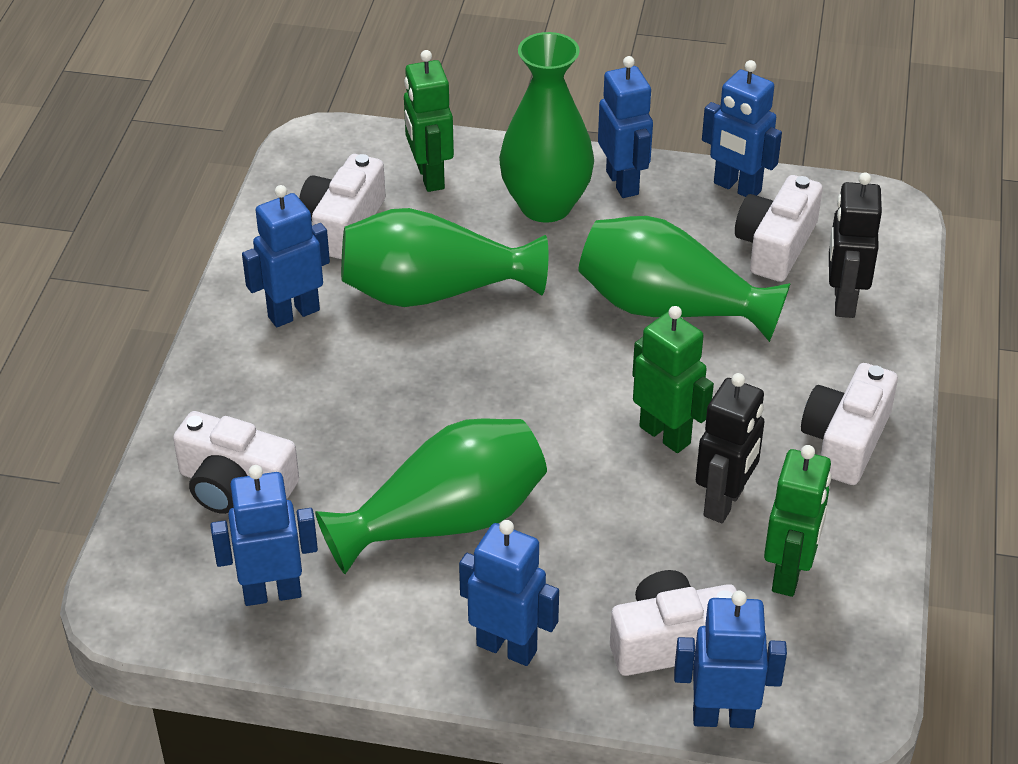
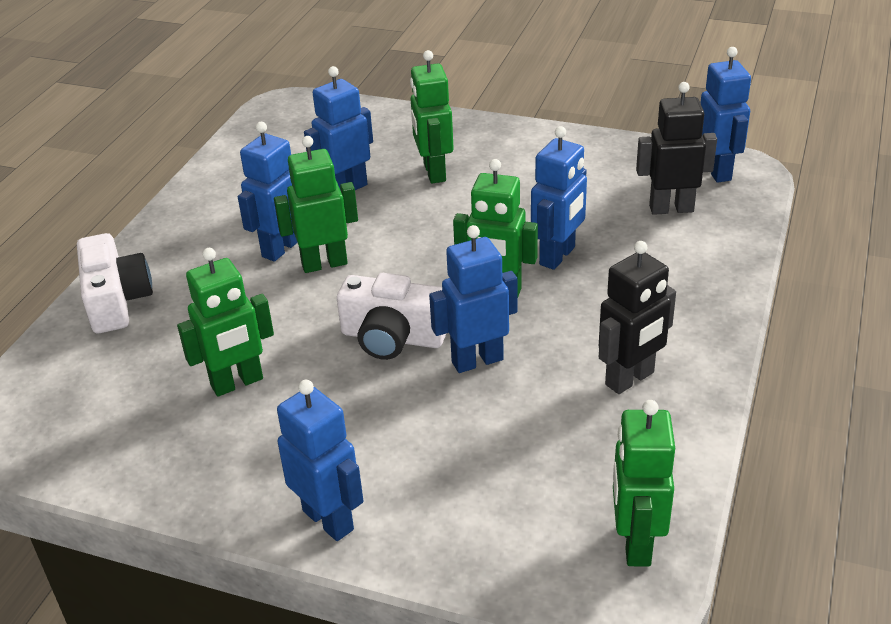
green robot: 3 -> 5
green vase: 4 -> 0
white camera: 5 -> 2

